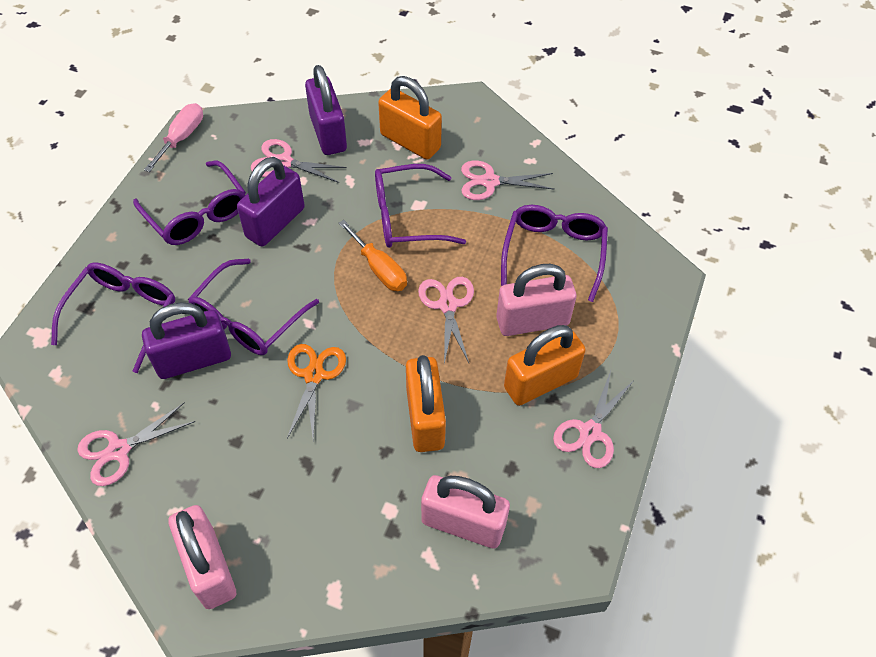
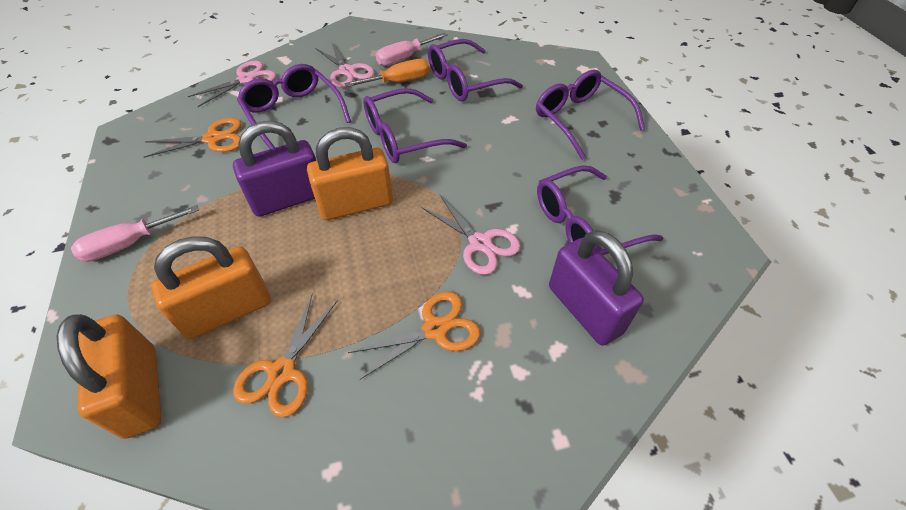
orange scissors: 1 -> 3
pink padlock: 3 -> 0
pink scissors: 5 -> 3
pink screwdriver: 1 -> 2
purple padlock: 3 -> 2

